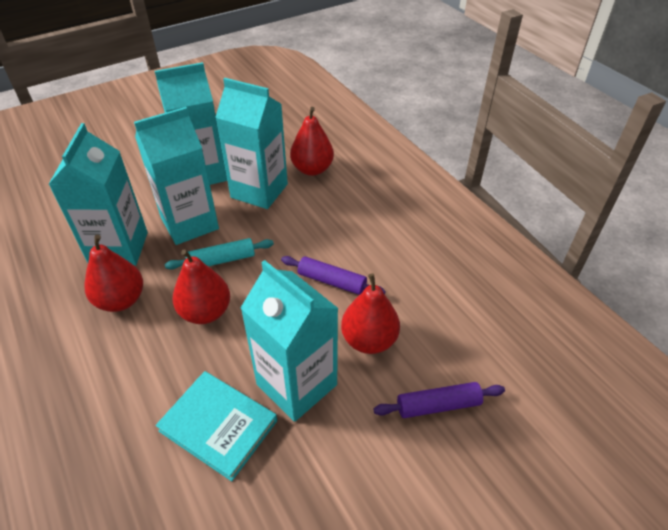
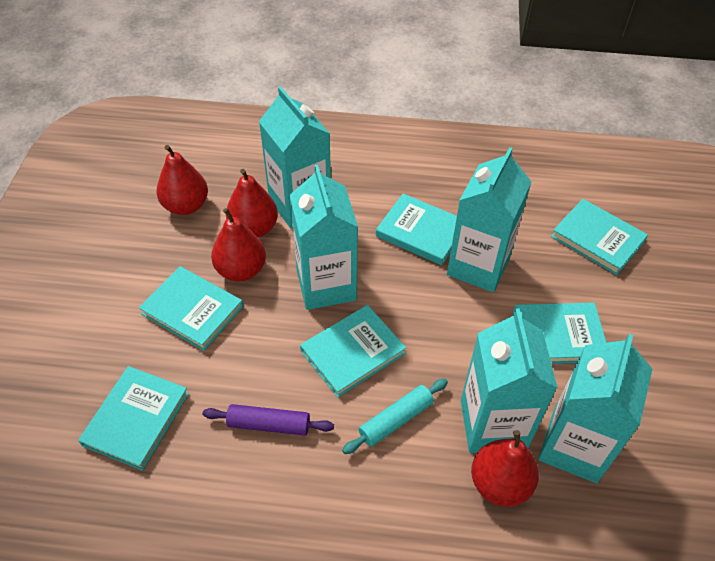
purple rolling pin: 2 -> 1
turquoise book: 1 -> 6

